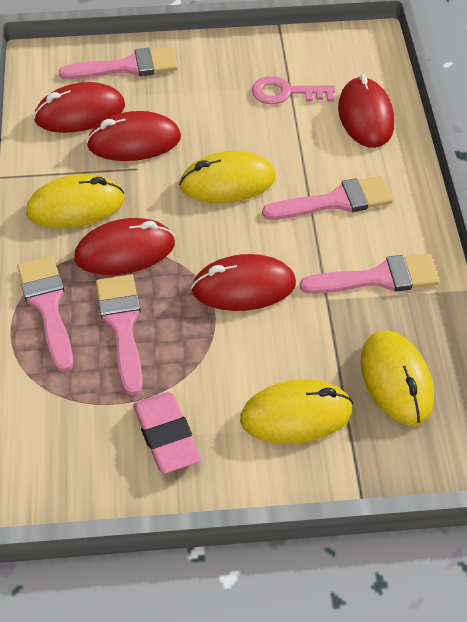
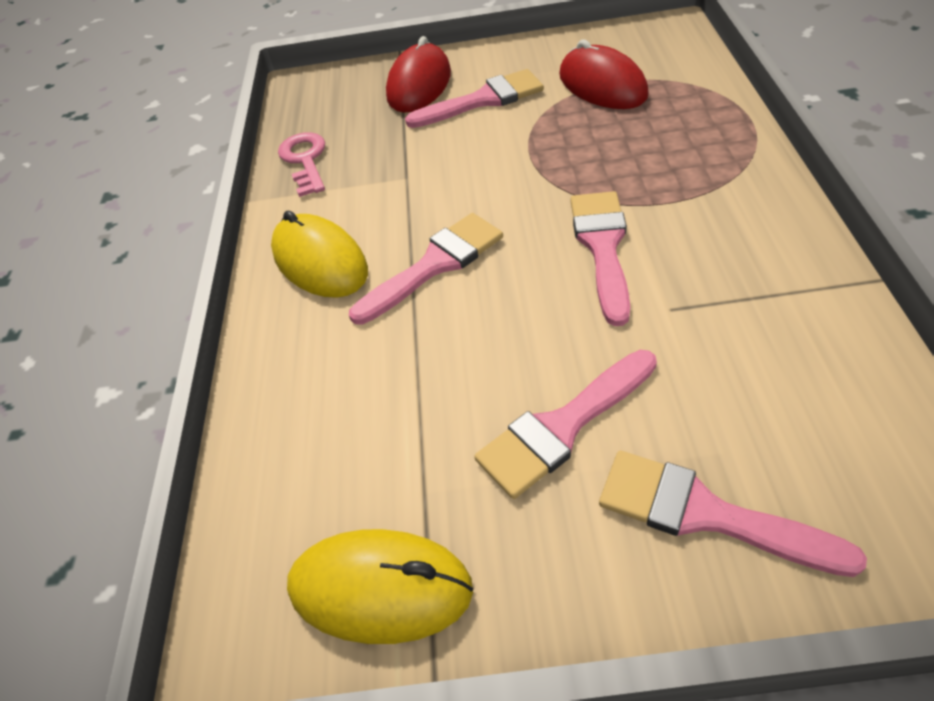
pink eraser: 1 -> 0
red mouse: 5 -> 2
yellow mouse: 4 -> 2

